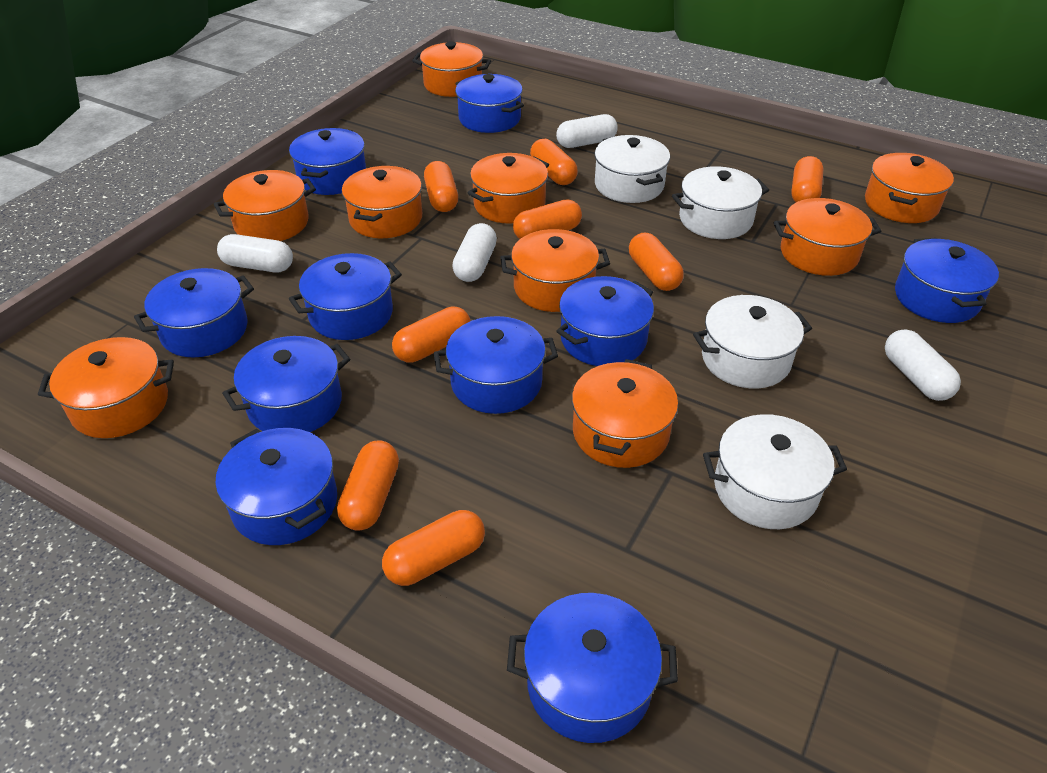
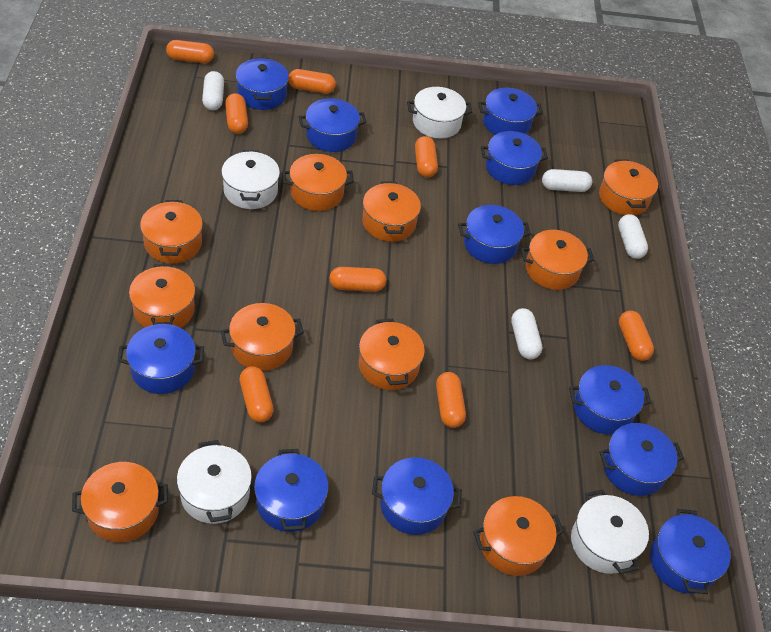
blue pot: 10 -> 11
orange pot: 9 -> 10

